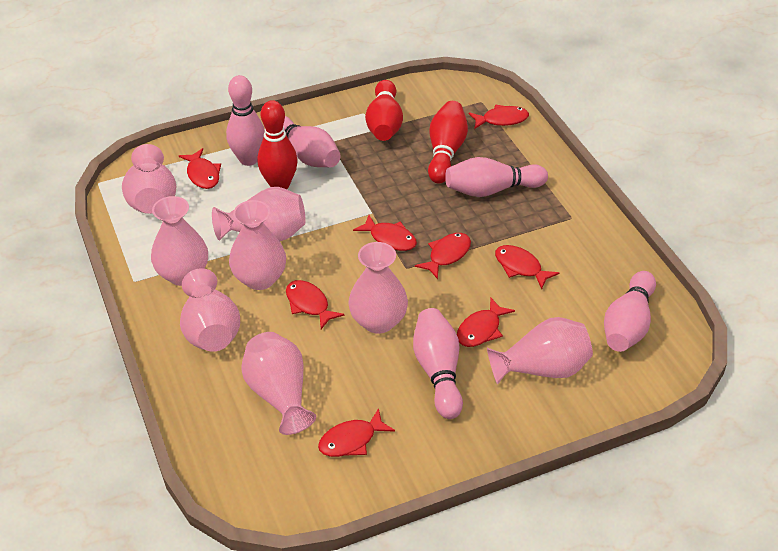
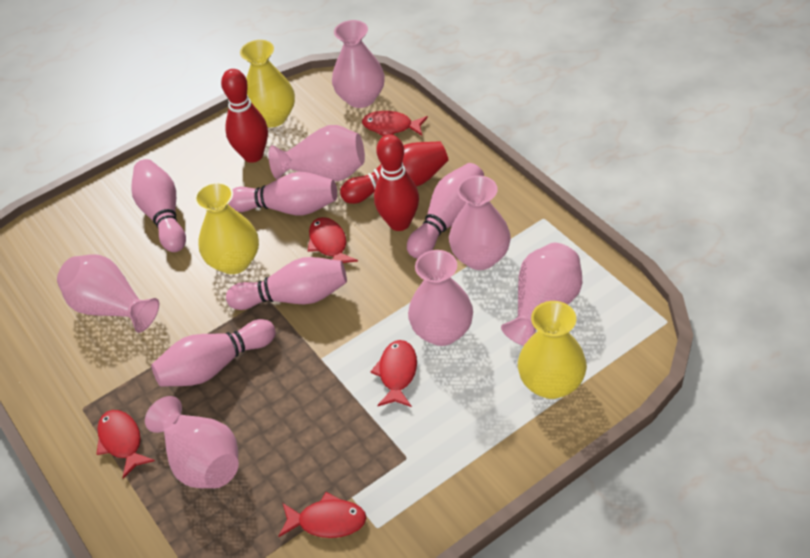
pink vase: 8 -> 7
red fish: 8 -> 5
yellow vase: 0 -> 3

